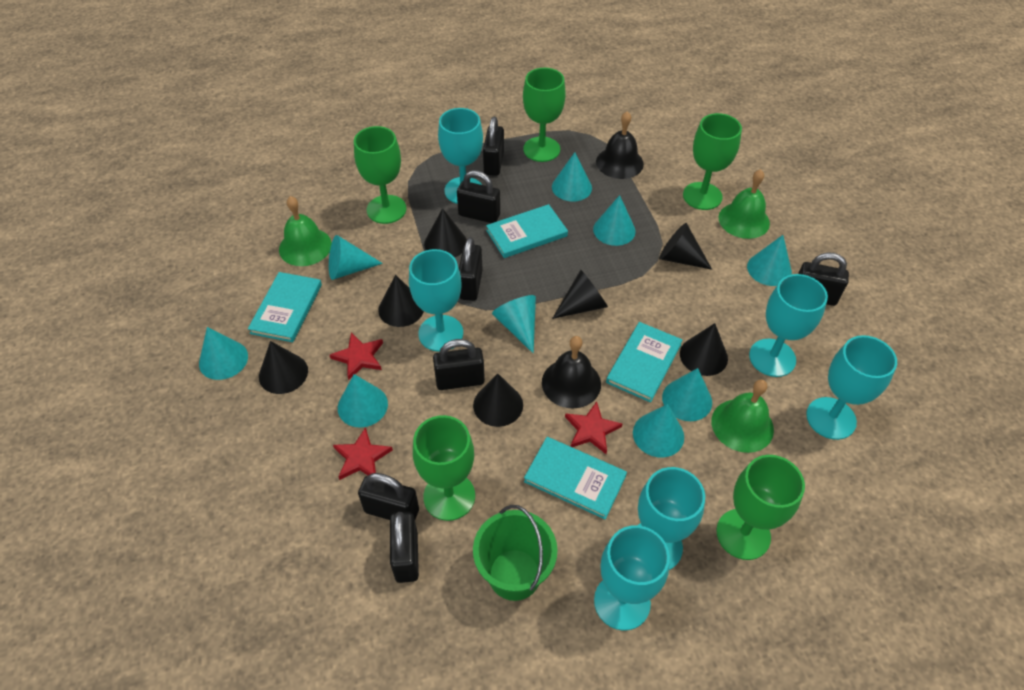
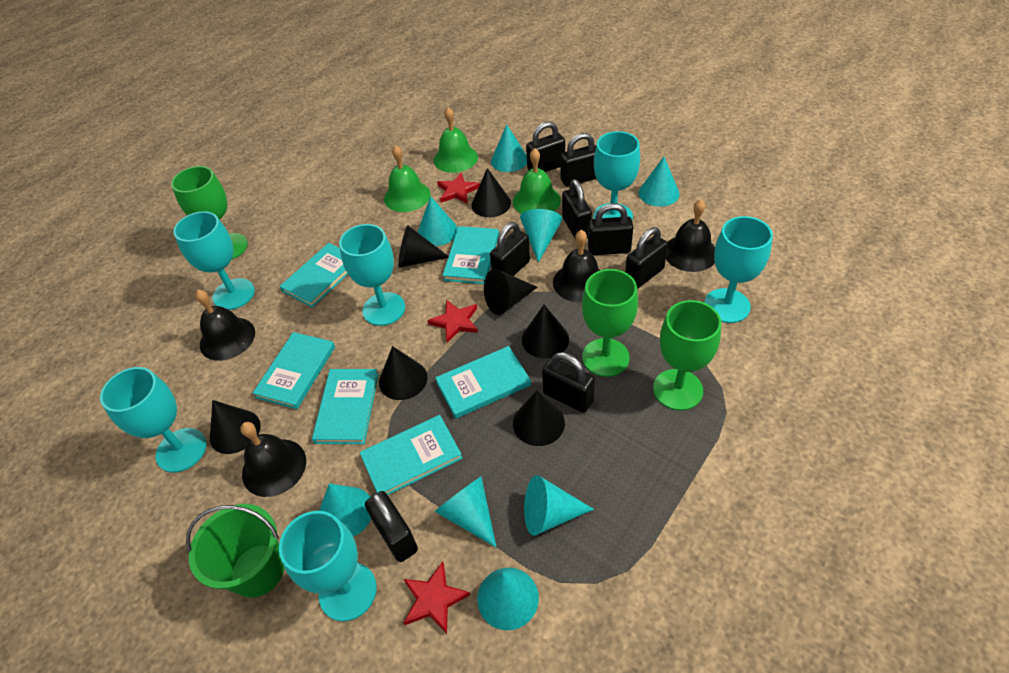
black bell: 2 -> 4
black padlock: 7 -> 8
green goblet: 5 -> 3
turquoise book: 4 -> 6
turquoise cone: 9 -> 8

